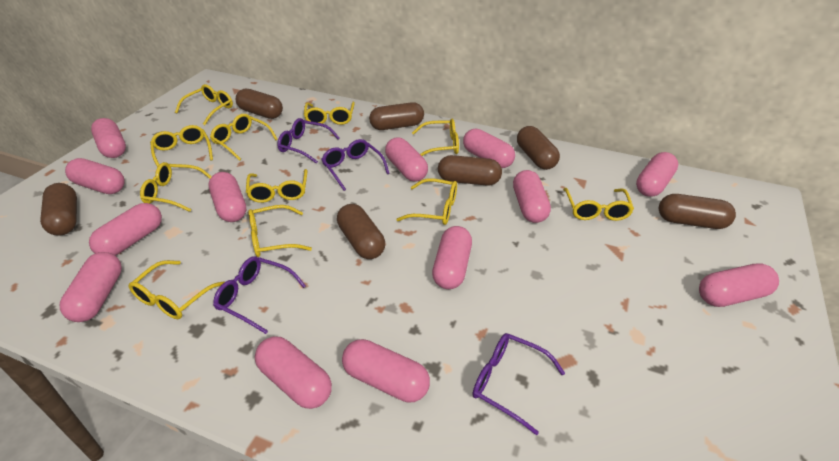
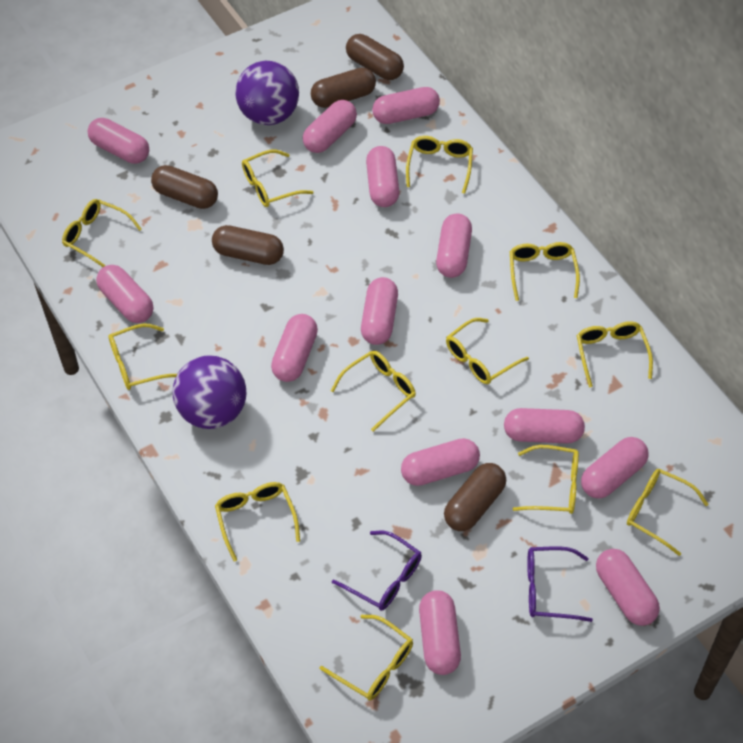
brown capsule: 7 -> 5
purple ball: 0 -> 2
purple glasses: 4 -> 2
yellow glasses: 11 -> 12

